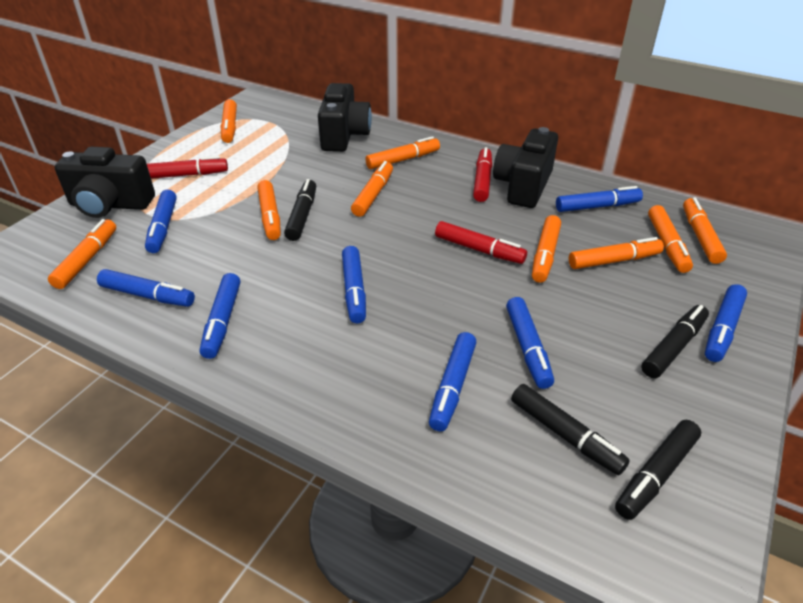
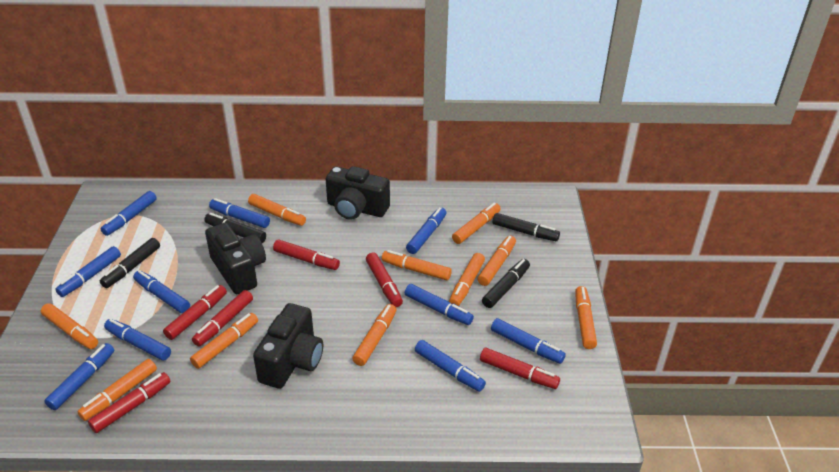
blue marker: 8 -> 10
orange marker: 9 -> 10
red marker: 3 -> 6

